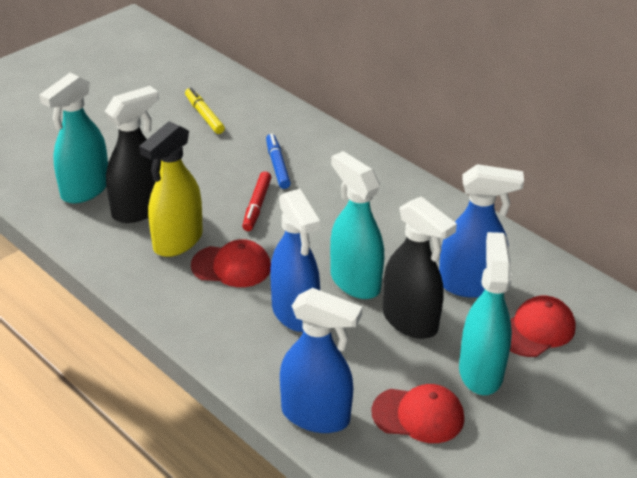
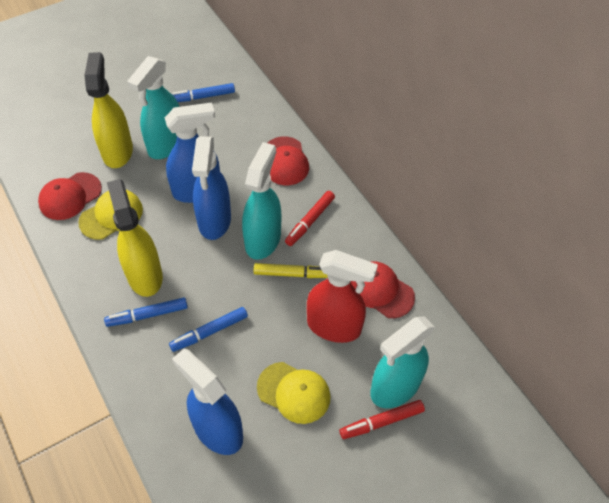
black spray bottle: 2 -> 0
blue marker: 1 -> 3
red marker: 1 -> 2
red spray bottle: 0 -> 1
yellow cap: 0 -> 2
yellow spray bottle: 1 -> 2

